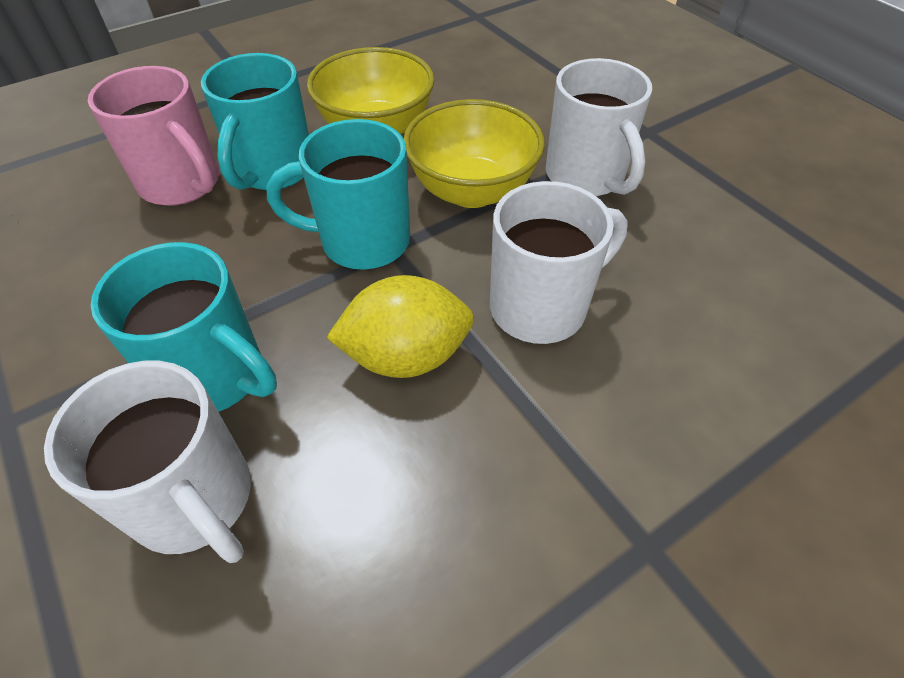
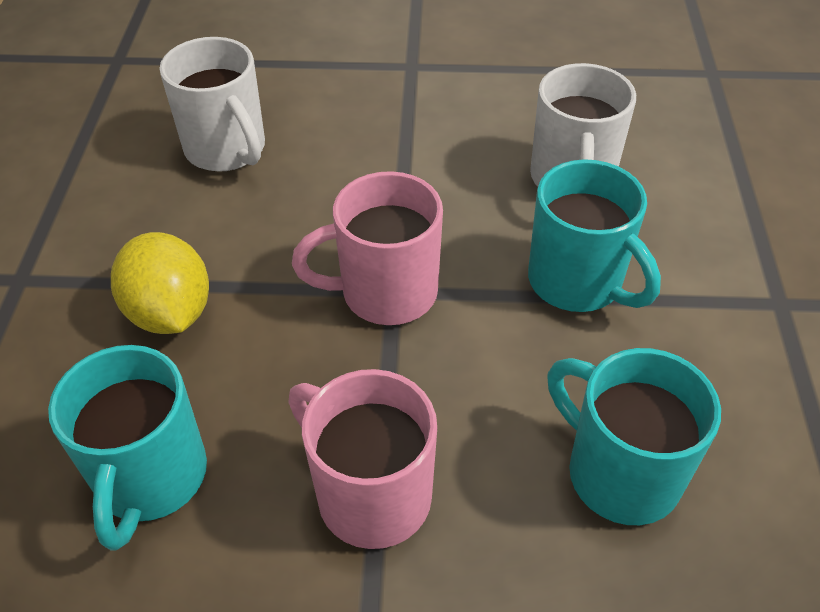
pink mug: 1 -> 2
white mug: 3 -> 2
yellow bowl: 2 -> 0

